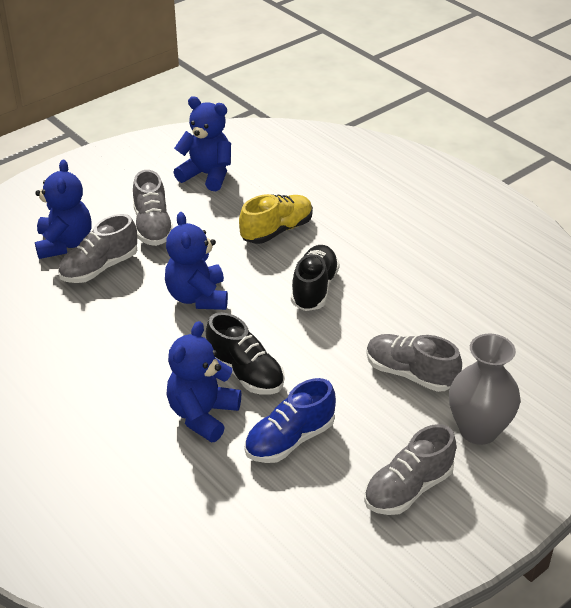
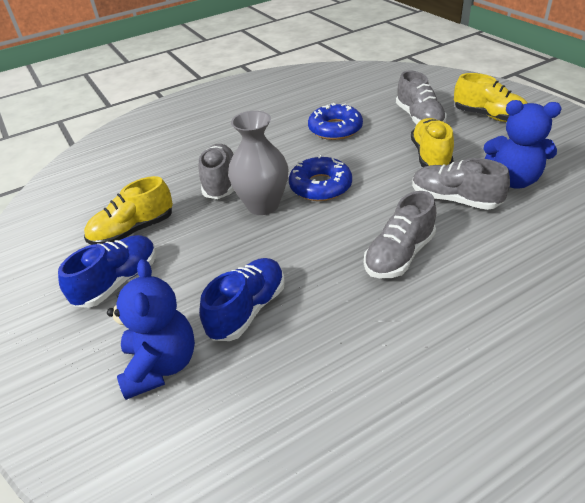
black shoe: 2 -> 0
blue donut: 0 -> 2
blue shoe: 1 -> 2
blue teddy bear: 4 -> 2
yellow shoe: 1 -> 3

